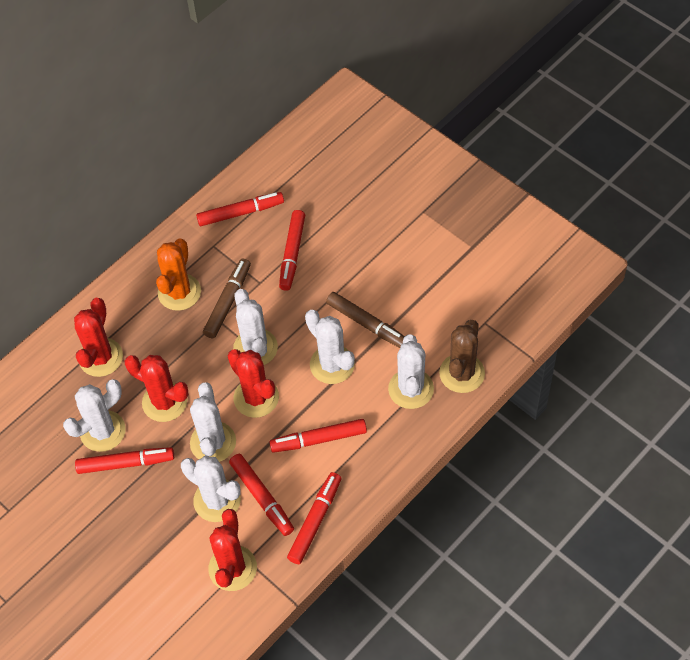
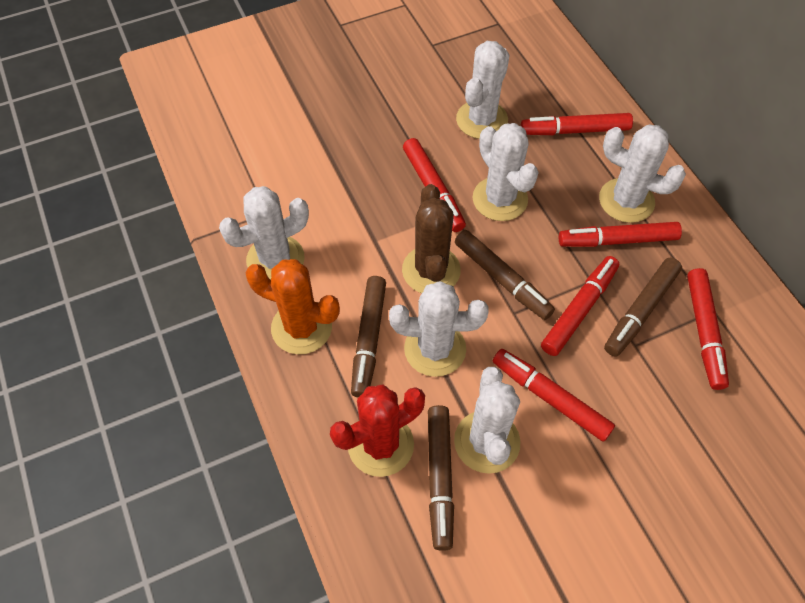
brown marker: 2 -> 4
red cactus: 4 -> 1

